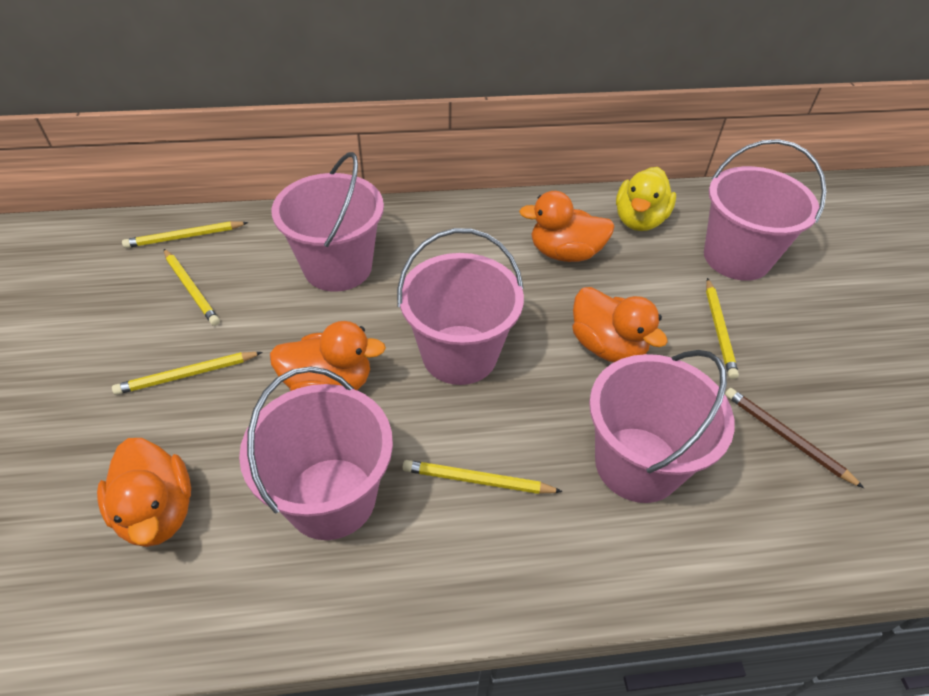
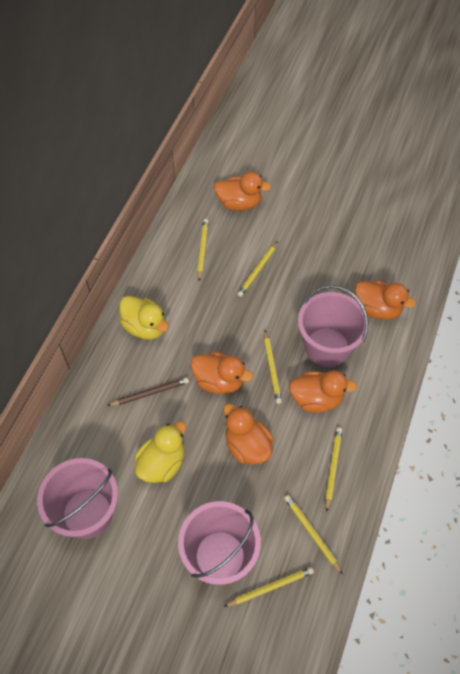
orange duck: 4 -> 5
pink bucket: 5 -> 3
yellow duck: 1 -> 2
yellow pencil: 5 -> 6

